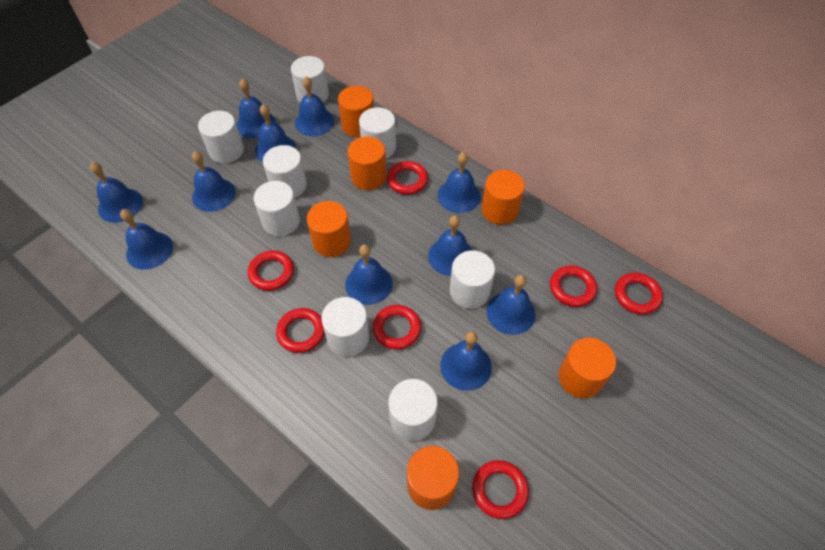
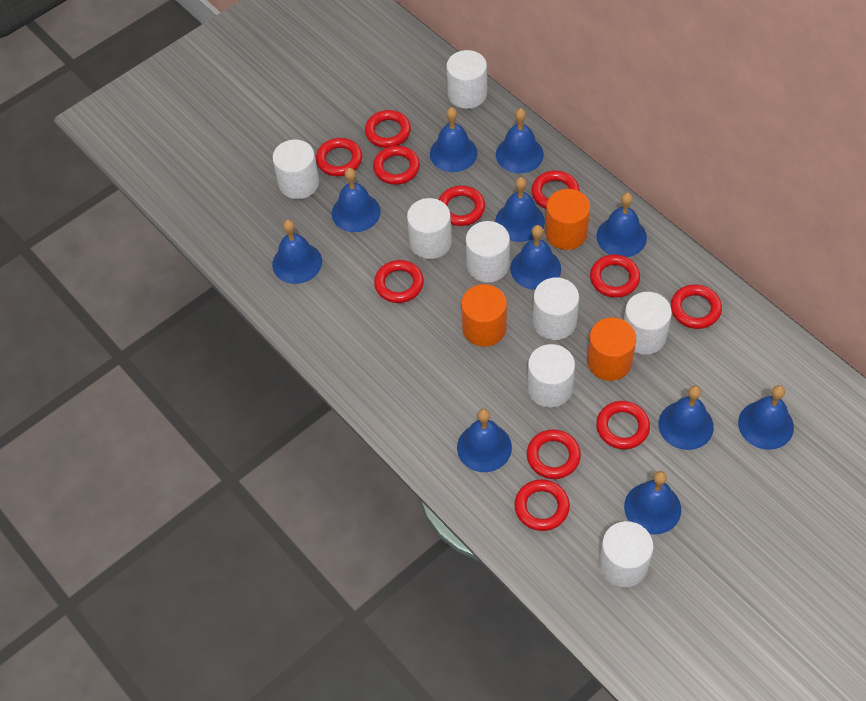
orange cylinder: 6 -> 3
red ring: 7 -> 11

